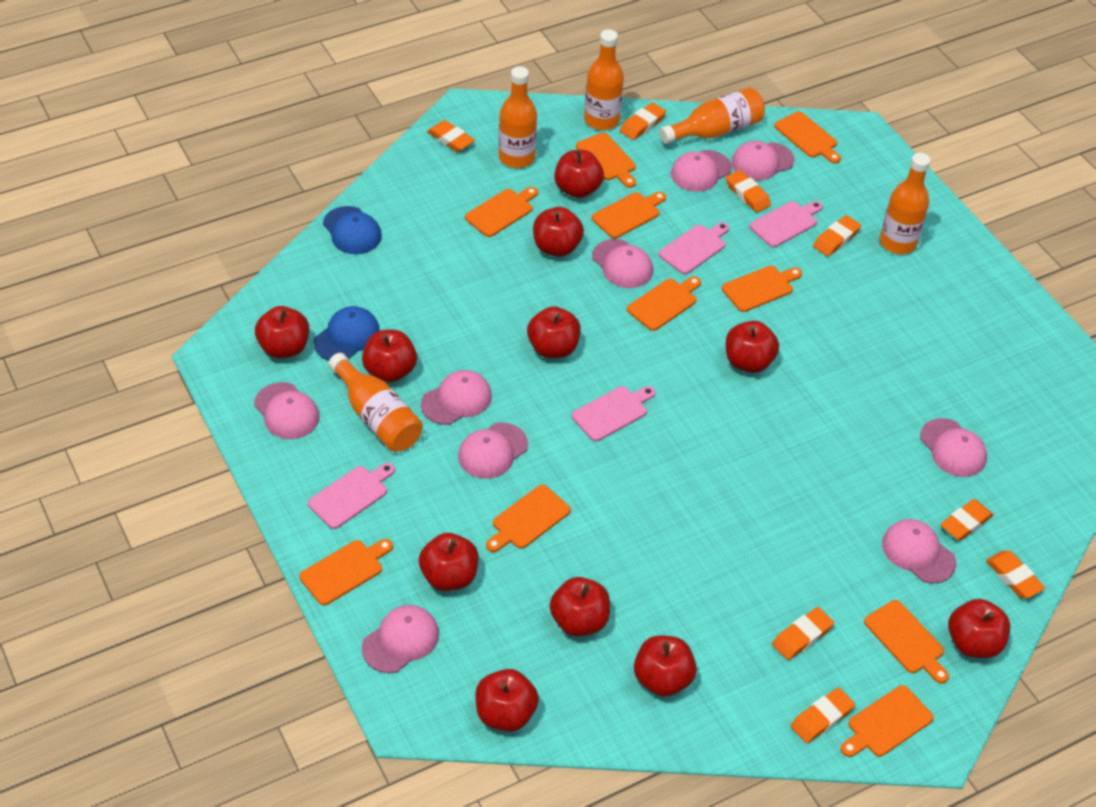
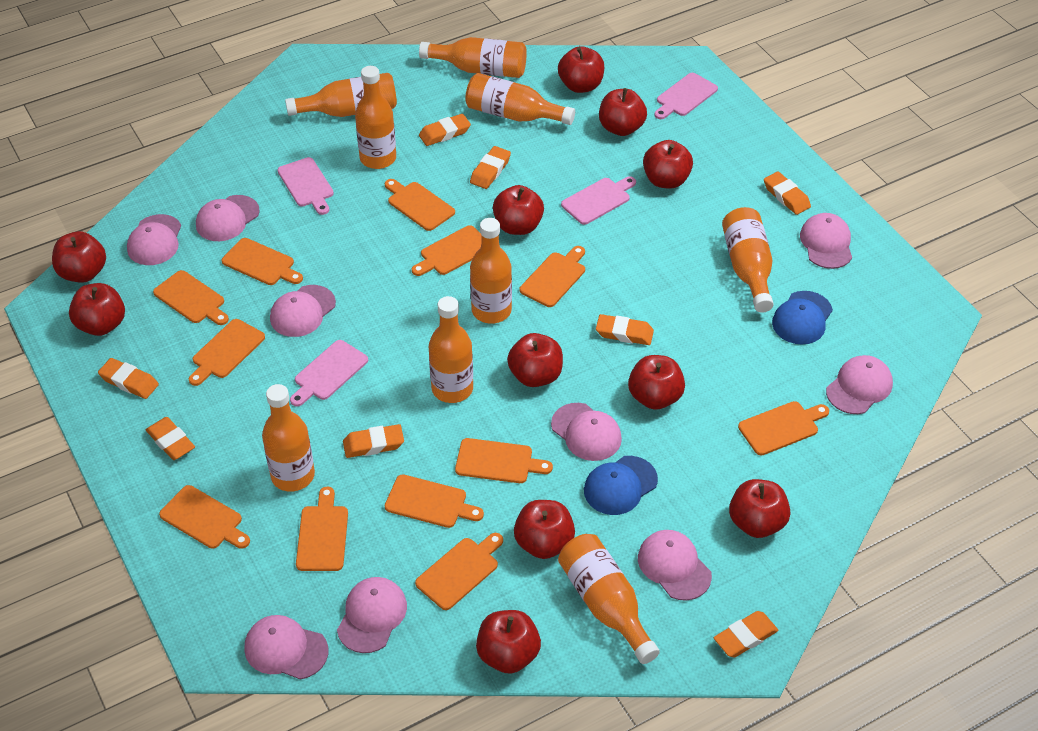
orange bottle: 5 -> 9
orange cutting board: 10 -> 12

